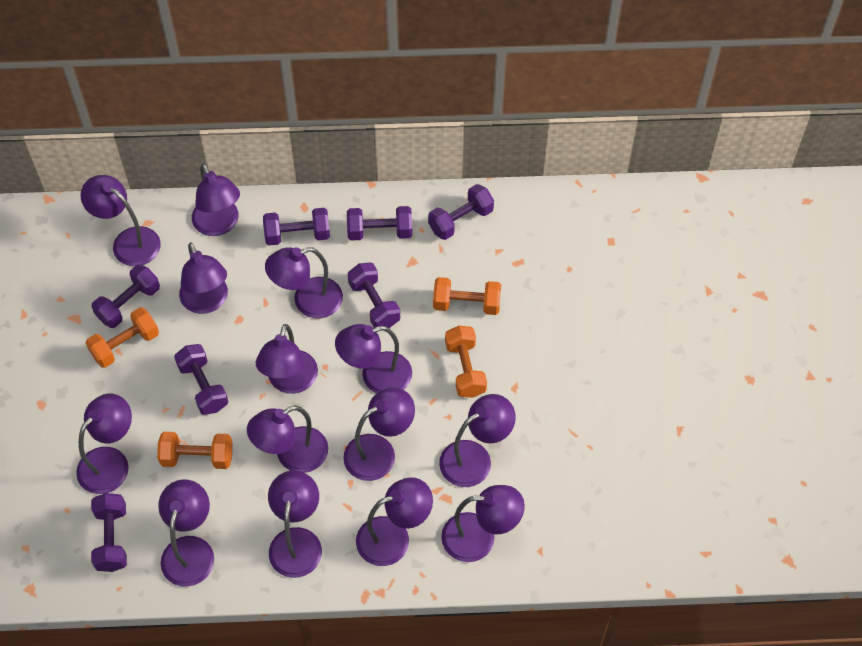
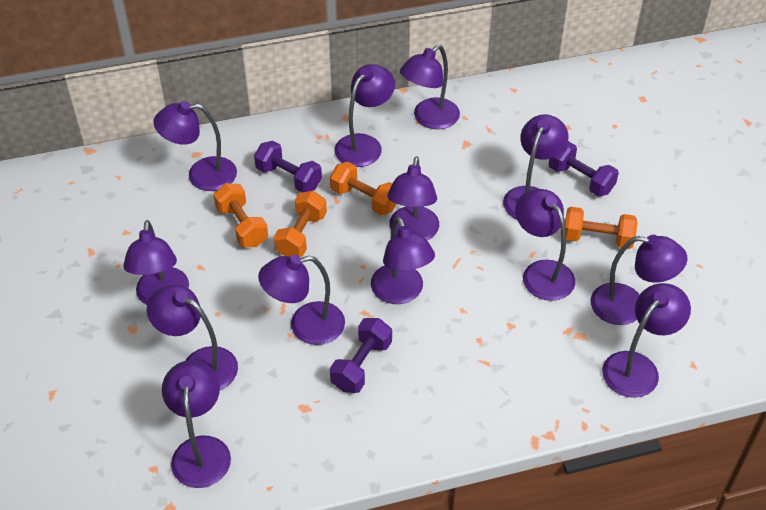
purple dumbbell: 7 -> 3
purple lamp: 14 -> 13

